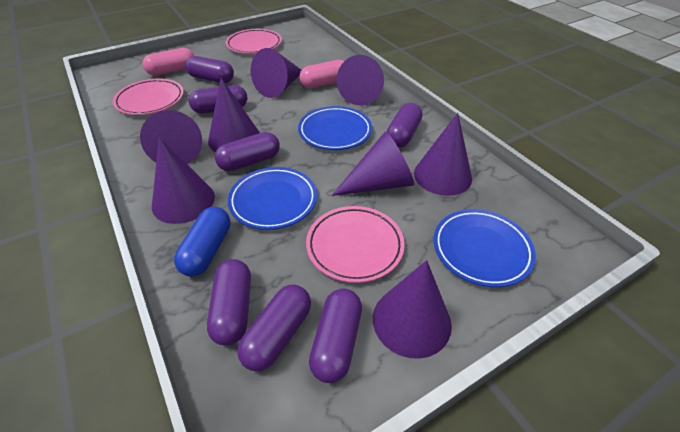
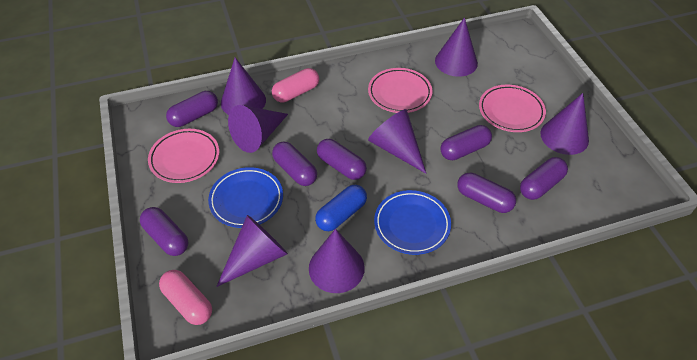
blue plate: 3 -> 2
purple cone: 8 -> 7

